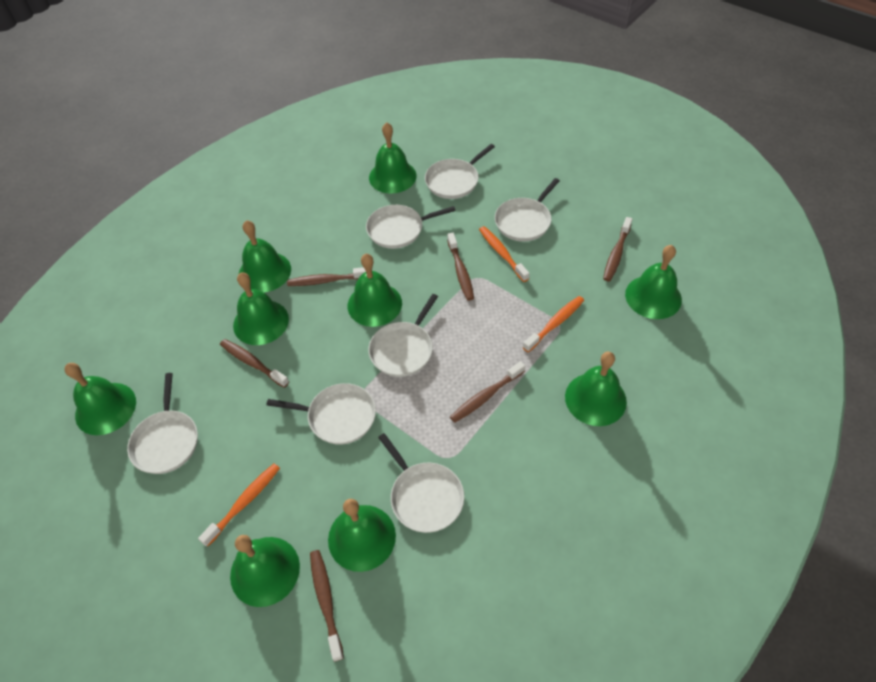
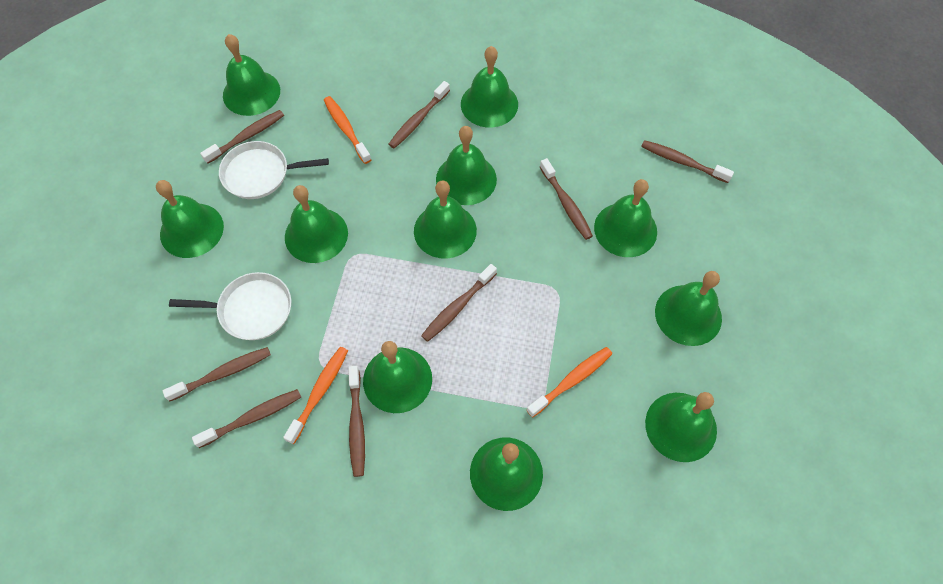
brown toothbrush: 6 -> 8
green bell: 9 -> 11
white pan: 7 -> 2

